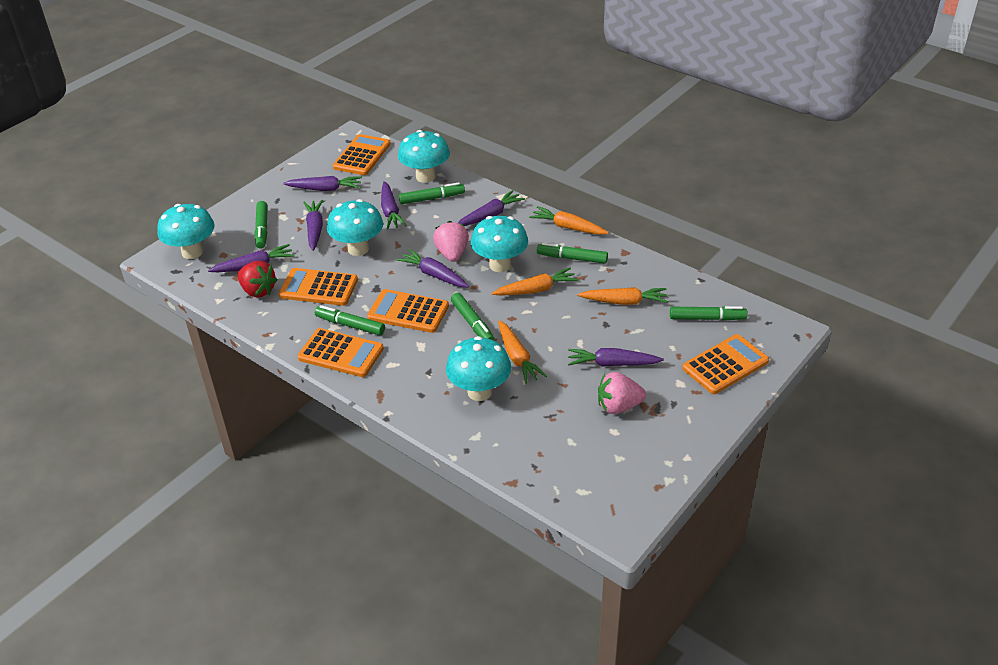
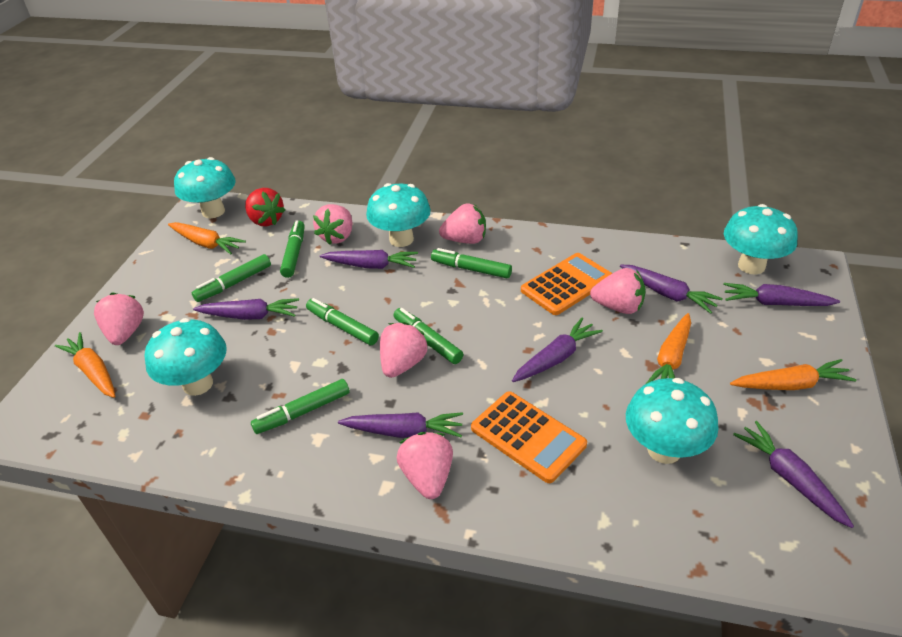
orange calculator: 5 -> 2
pink strawberry: 2 -> 6

